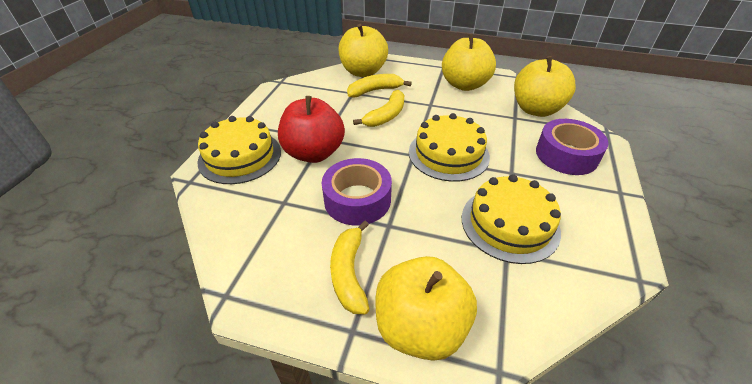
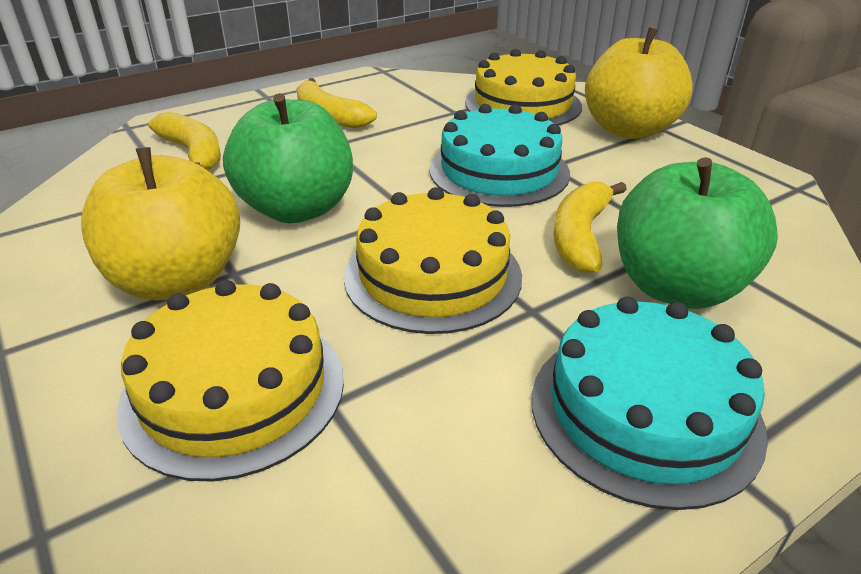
green apple: 0 -> 2
purple tape: 2 -> 0
red apple: 1 -> 0
turquoise cake: 0 -> 2
yellow apple: 4 -> 2

